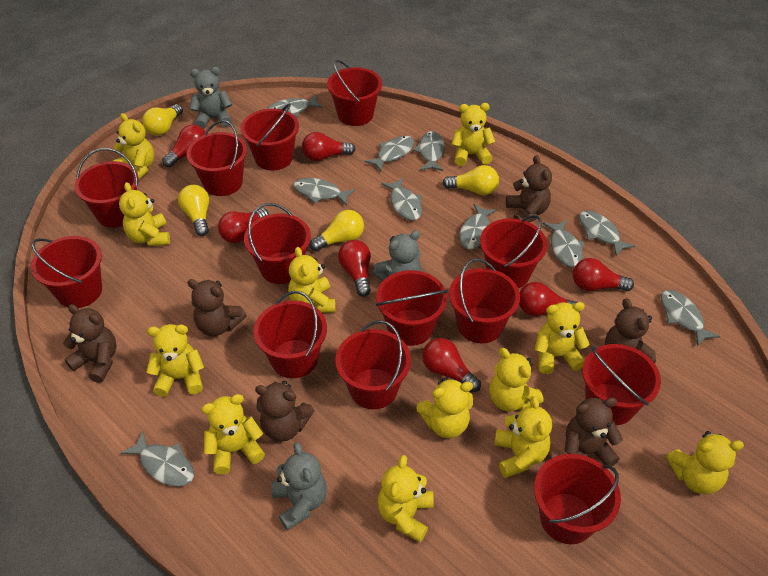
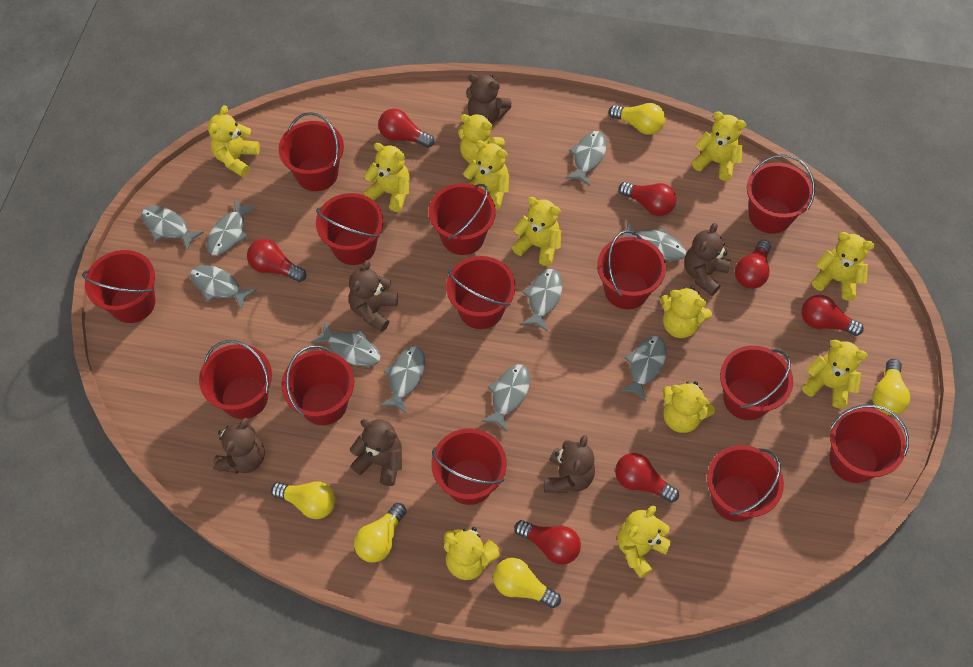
grey teddy bear: 3 -> 0
yellow light bulb: 4 -> 5

